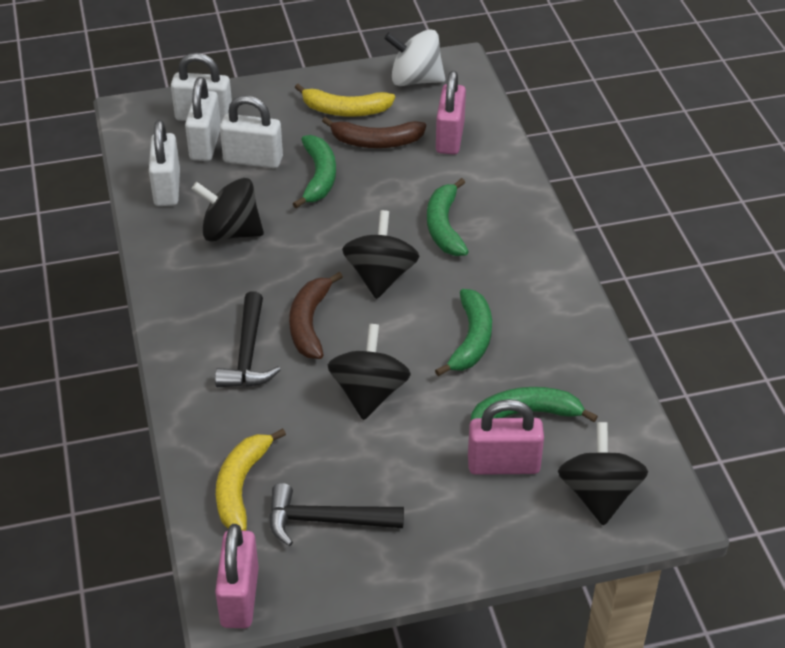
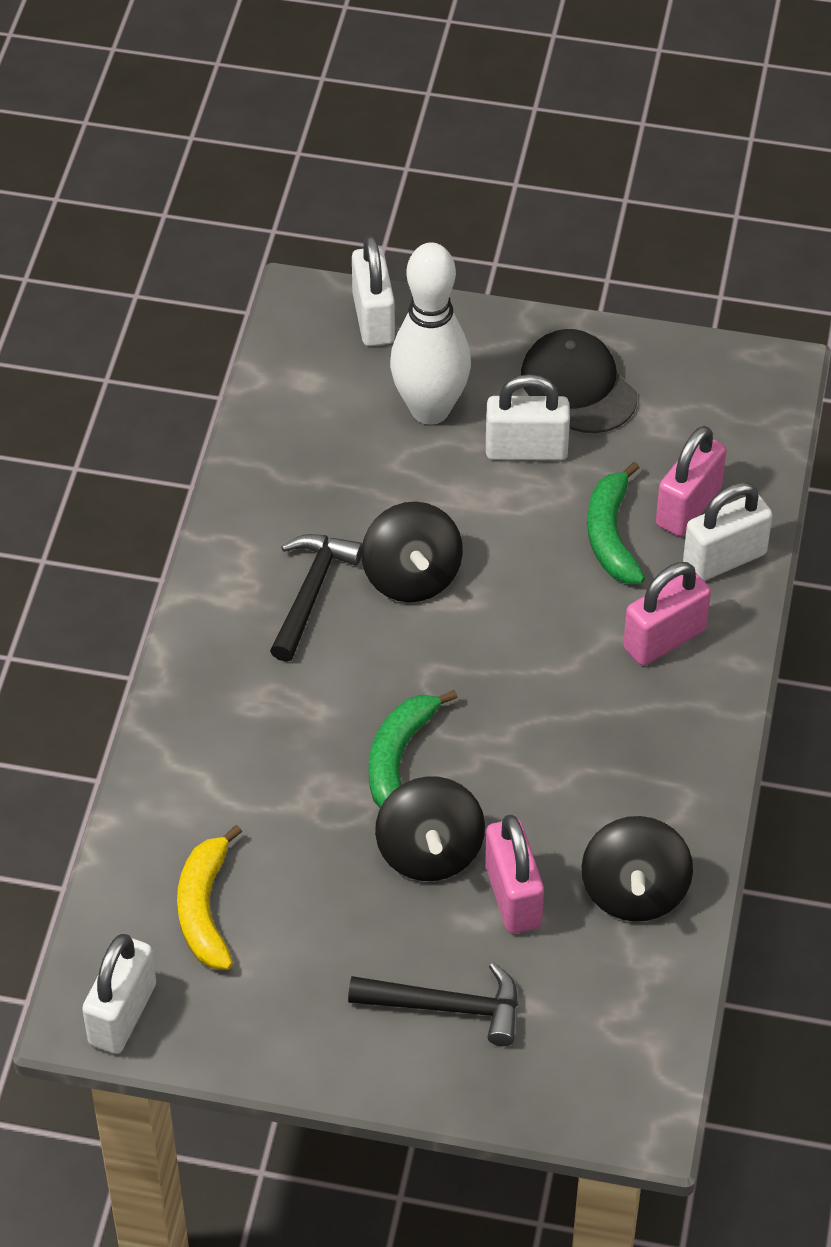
black cap: 0 -> 1
black spinning top: 4 -> 3
brown banana: 2 -> 0
green banana: 4 -> 2
white bowling pin: 0 -> 1
white spinning top: 1 -> 0
yellow banana: 2 -> 1

